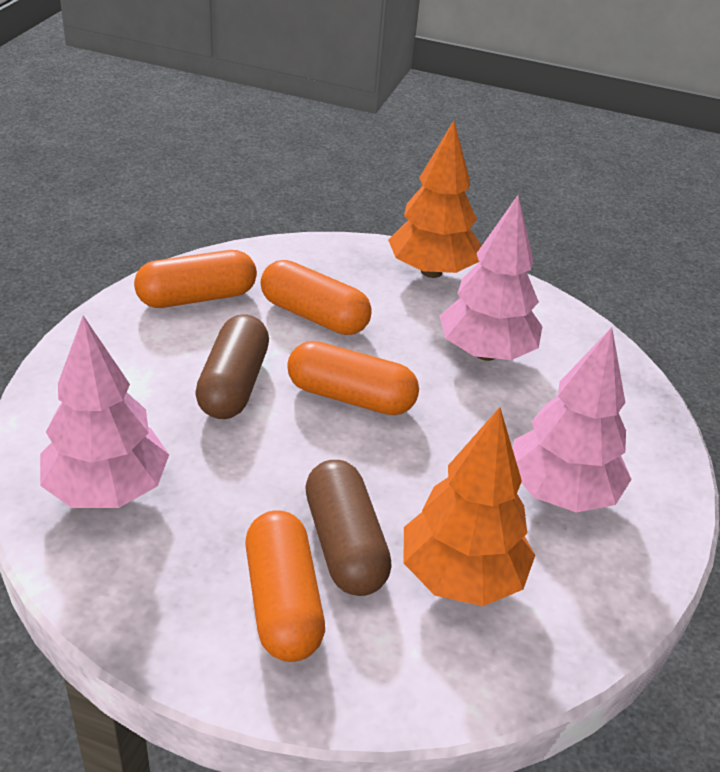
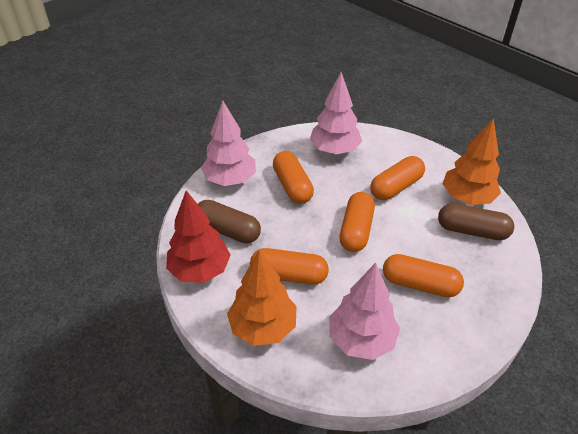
orange capsule: 4 -> 5
red tree: 0 -> 1

